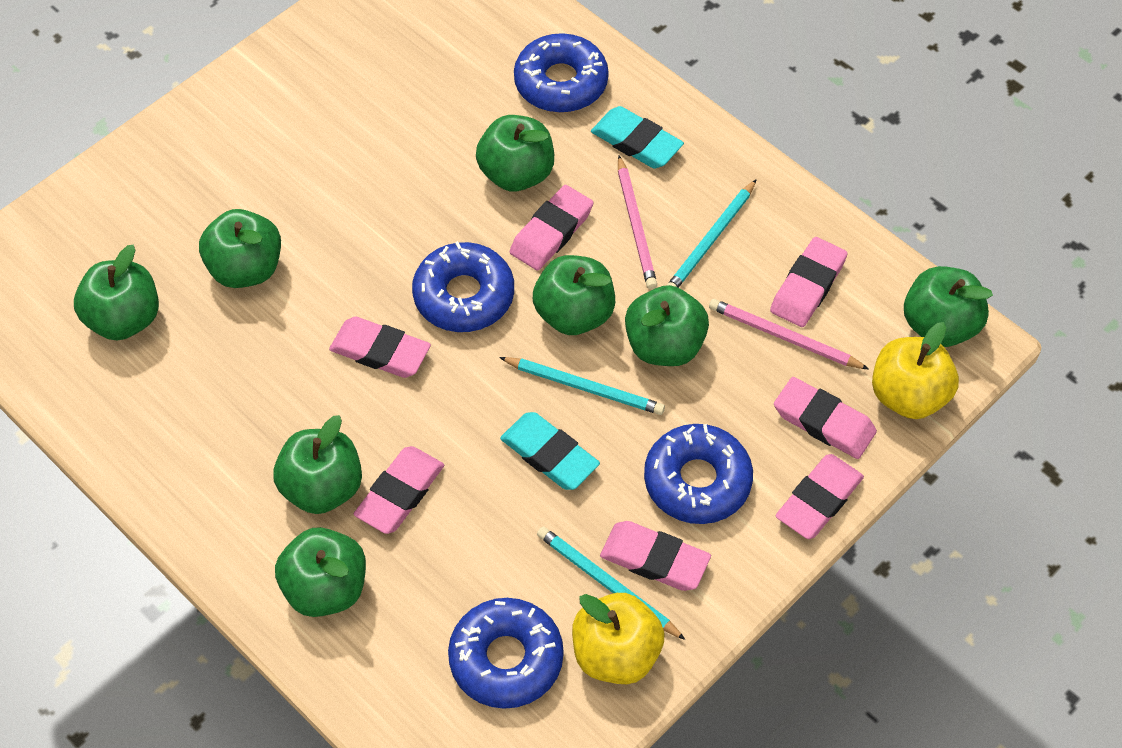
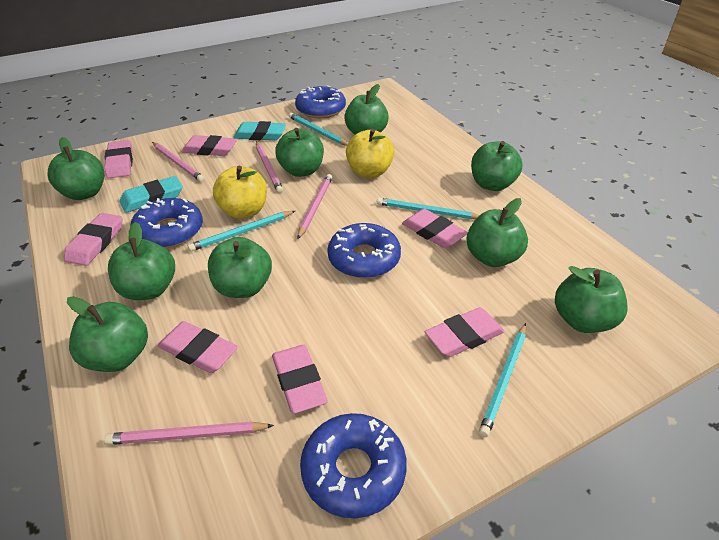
green apple: 8 -> 9
pink pencil: 2 -> 4
turquoise pencil: 3 -> 4

